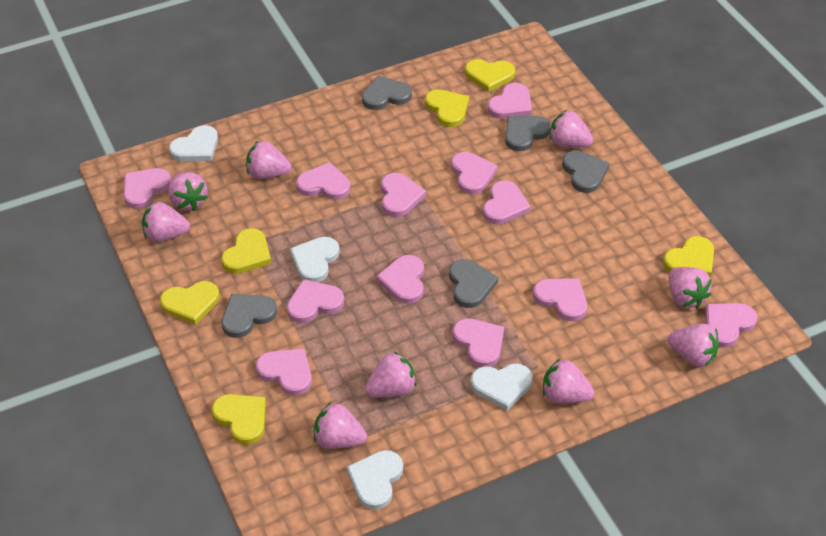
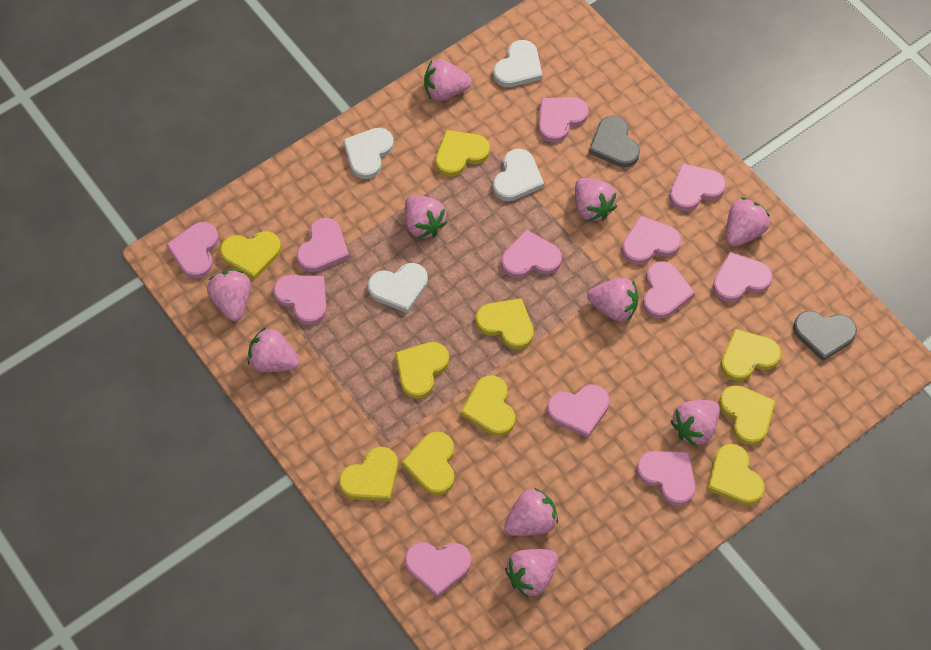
grey heart: 5 -> 2
pink strawberry: 9 -> 10
yellow heart: 6 -> 10

